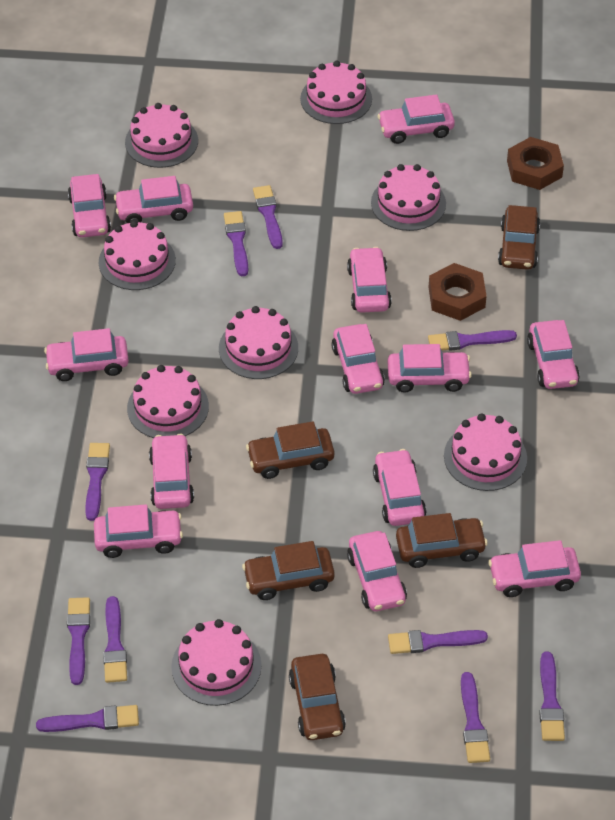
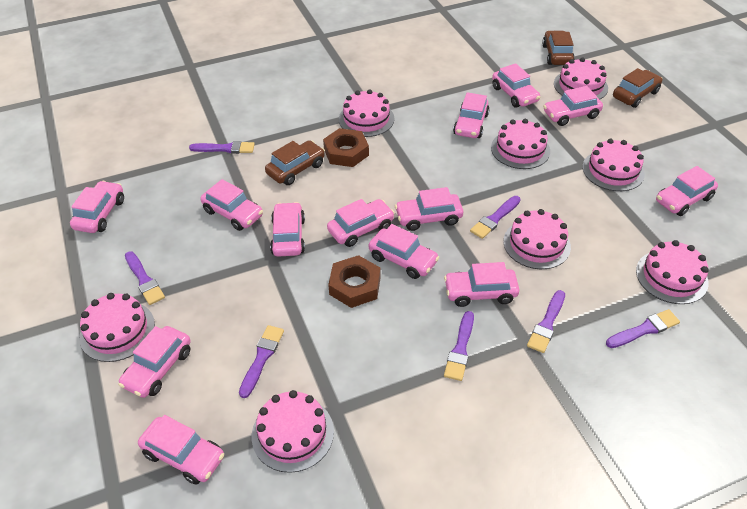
brown car: 5 -> 3
purple brush: 10 -> 7

